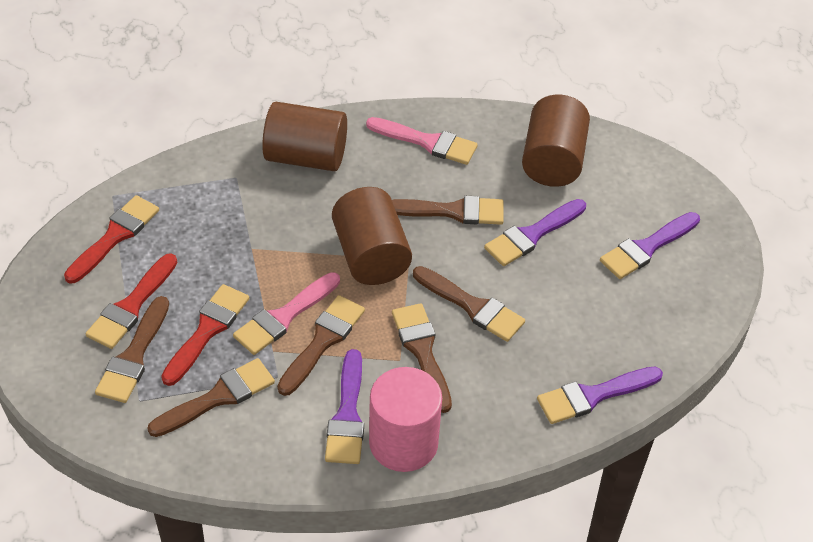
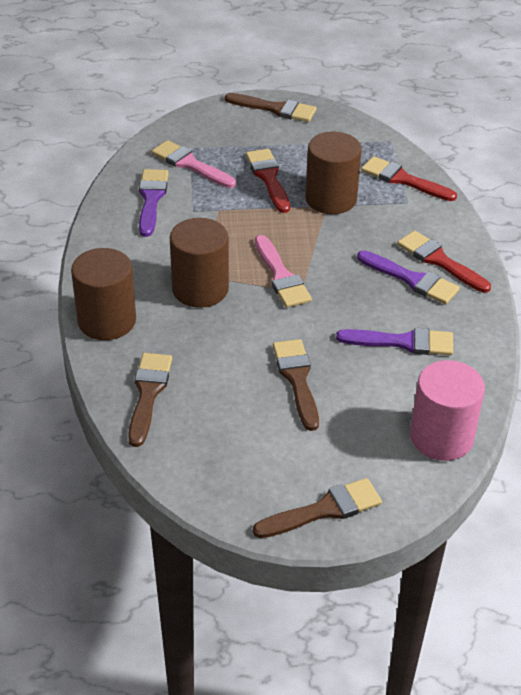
brown brush: 6 -> 4
purple brush: 4 -> 3

